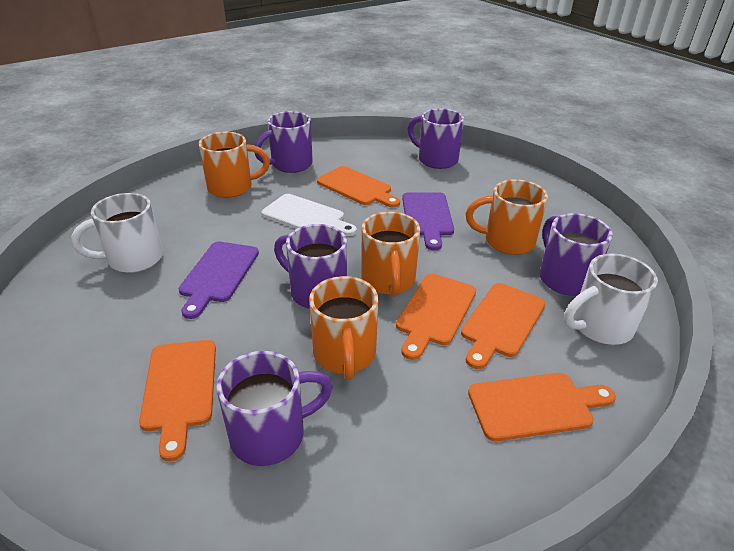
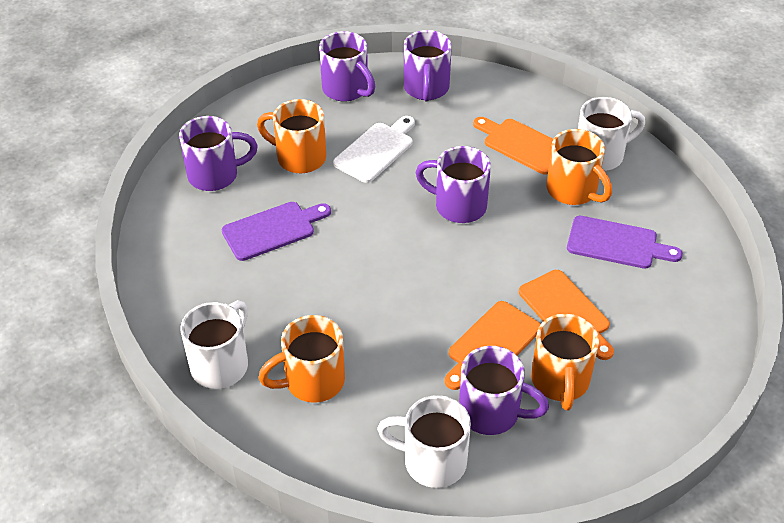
orange cutting board: 5 -> 3
white mug: 2 -> 3

